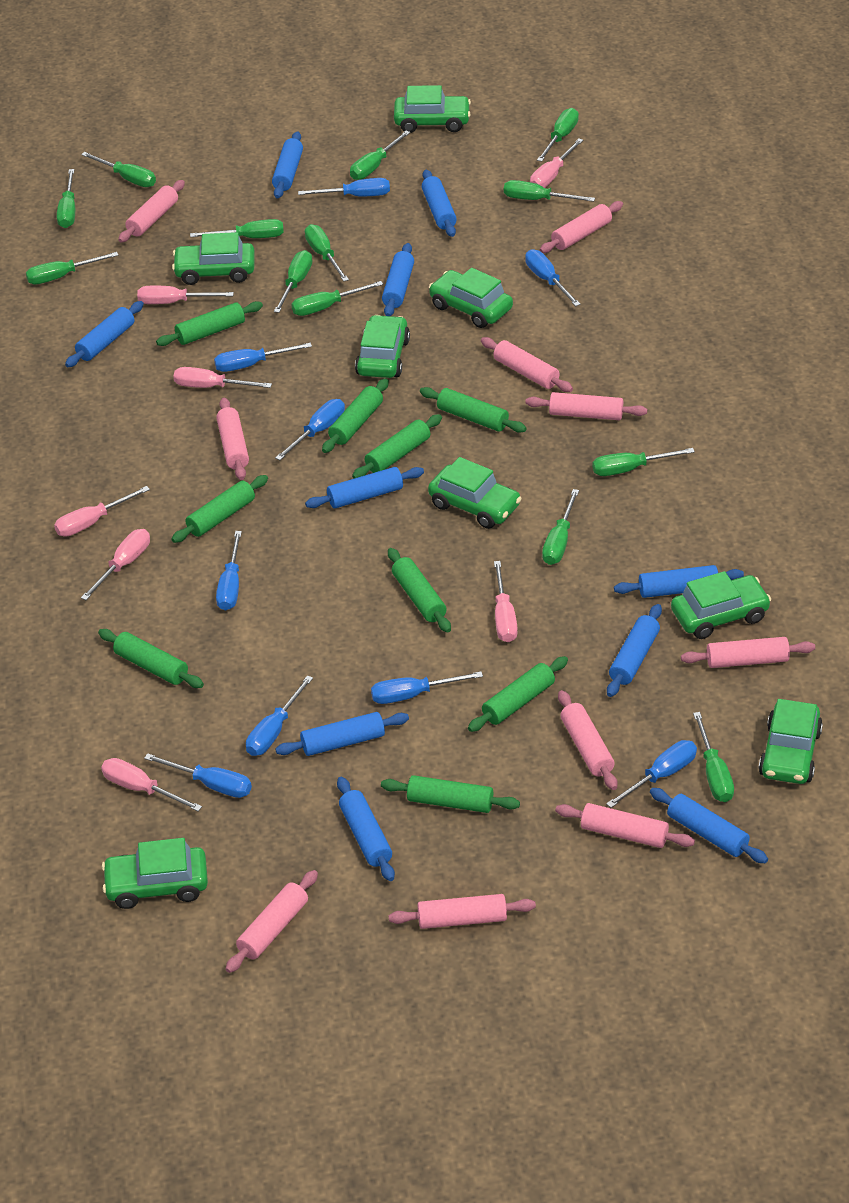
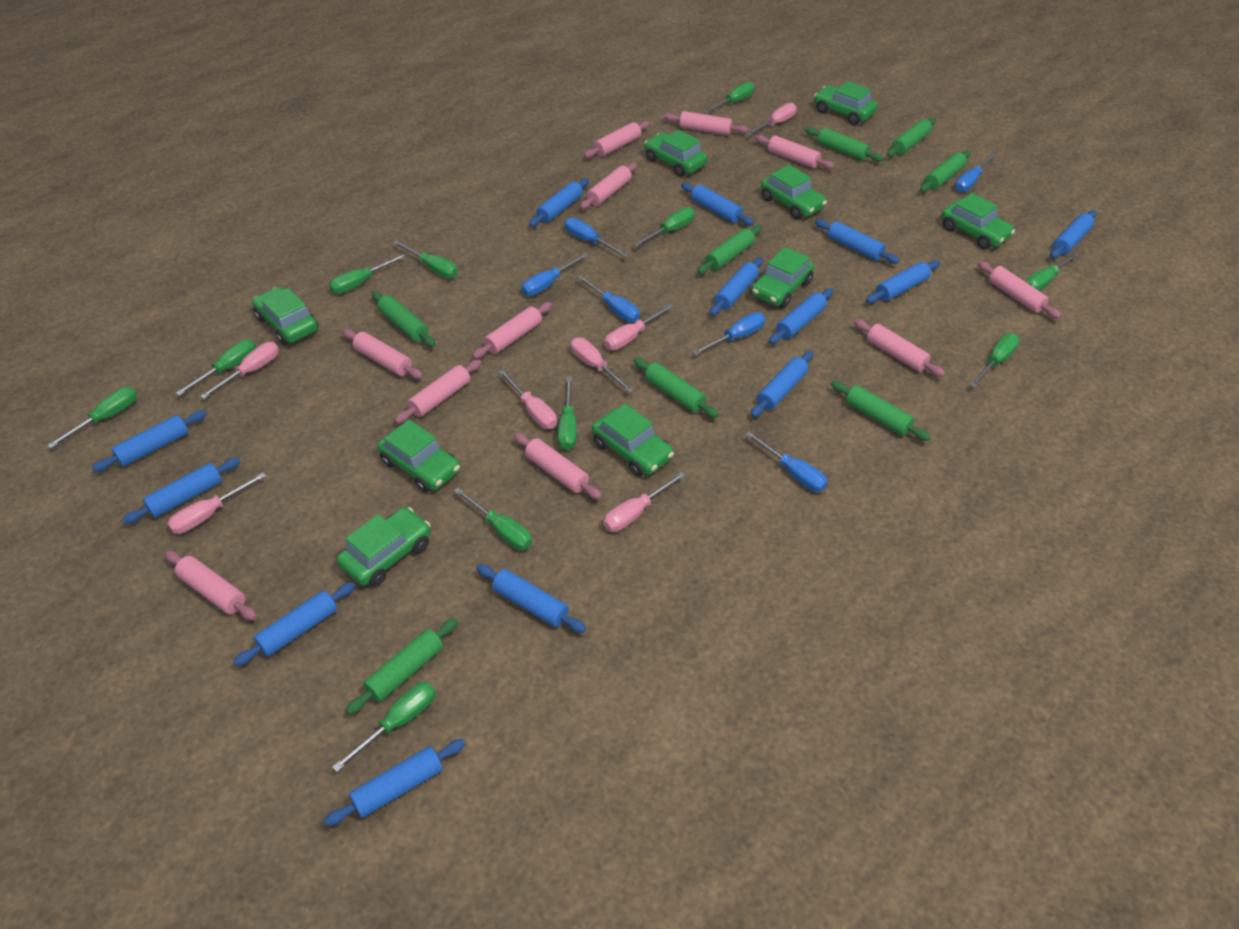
blue rolling pin: 10 -> 13
blue screwdriver: 9 -> 6
green car: 8 -> 9
green rolling pin: 9 -> 8
green screwdriver: 13 -> 11
pink rolling pin: 10 -> 11

